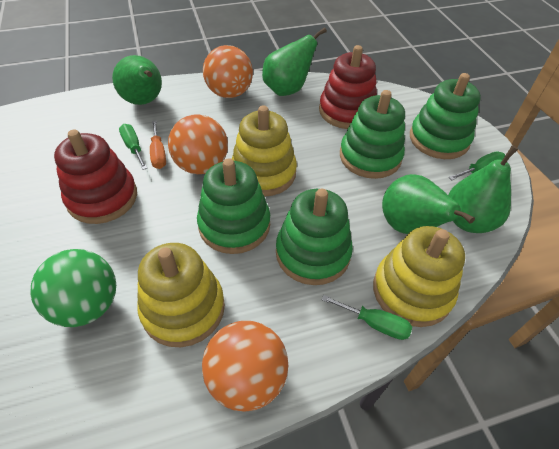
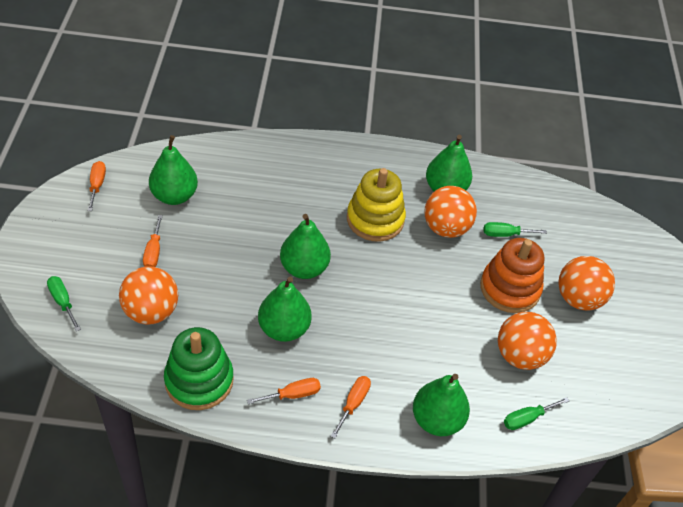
green ball: 1 -> 0
green pear: 4 -> 5
green stacking toy: 4 -> 1
orange ball: 3 -> 4
orange screwdriver: 1 -> 4
orange stacking toy: 0 -> 1
red stacking toy: 2 -> 0
yellow stacking toy: 3 -> 1

